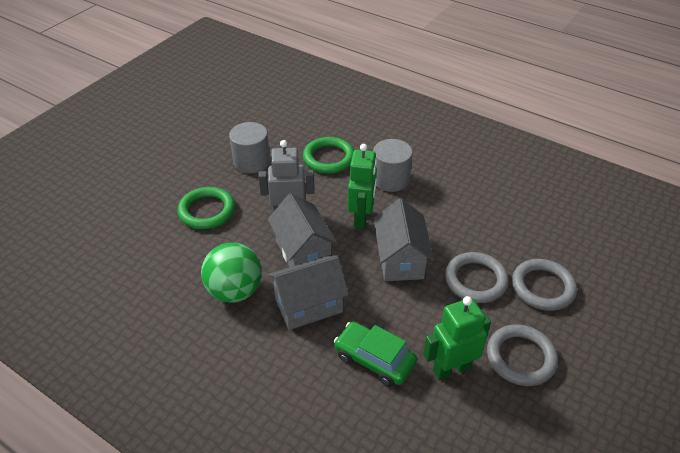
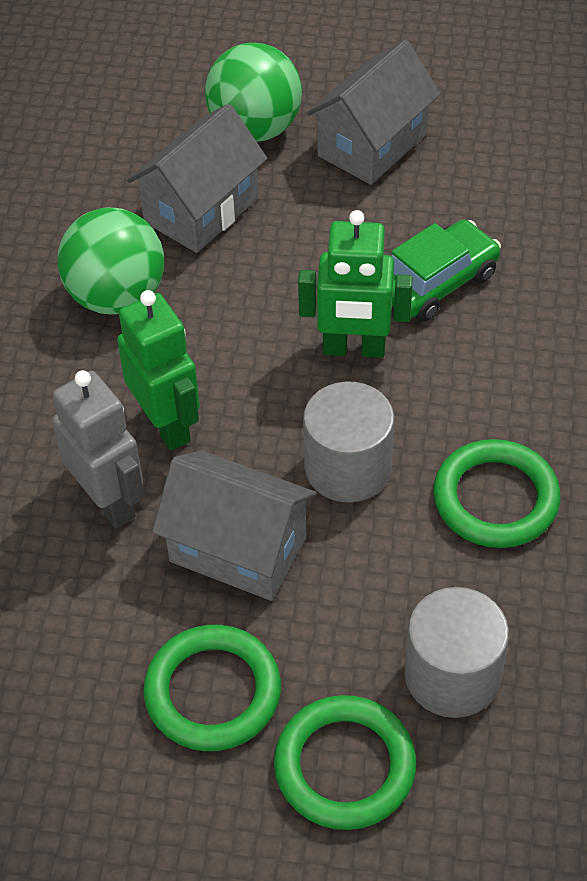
green ball: 1 -> 2
green ring: 2 -> 3
grey ring: 3 -> 0

